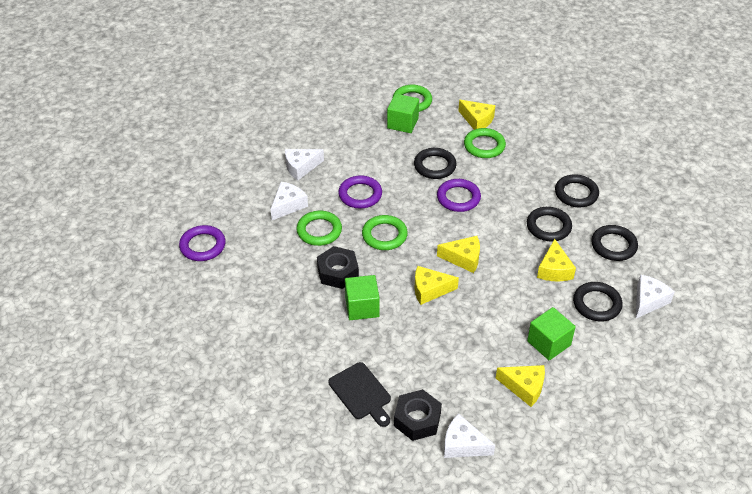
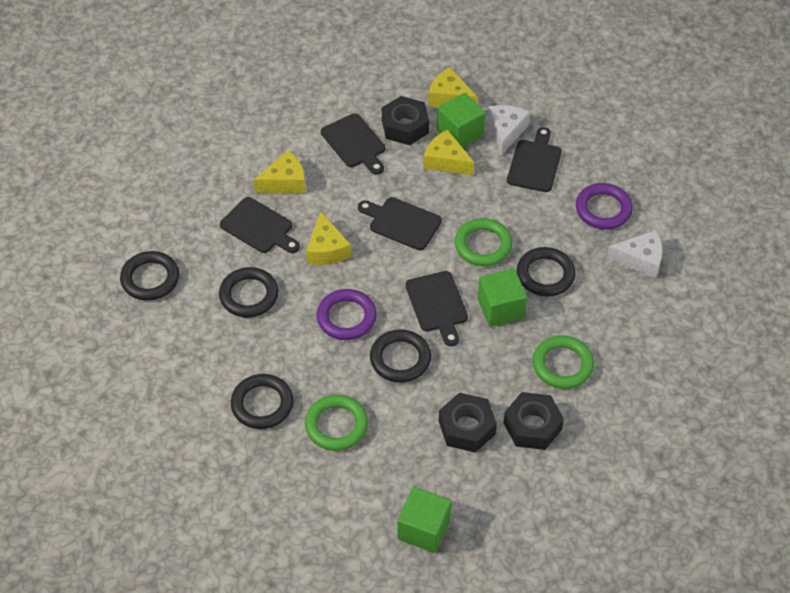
black cutting board: 1 -> 5
black nut: 2 -> 3
green ring: 4 -> 3
purple ring: 3 -> 2
white cheese: 4 -> 2
yellow cheese: 5 -> 4

